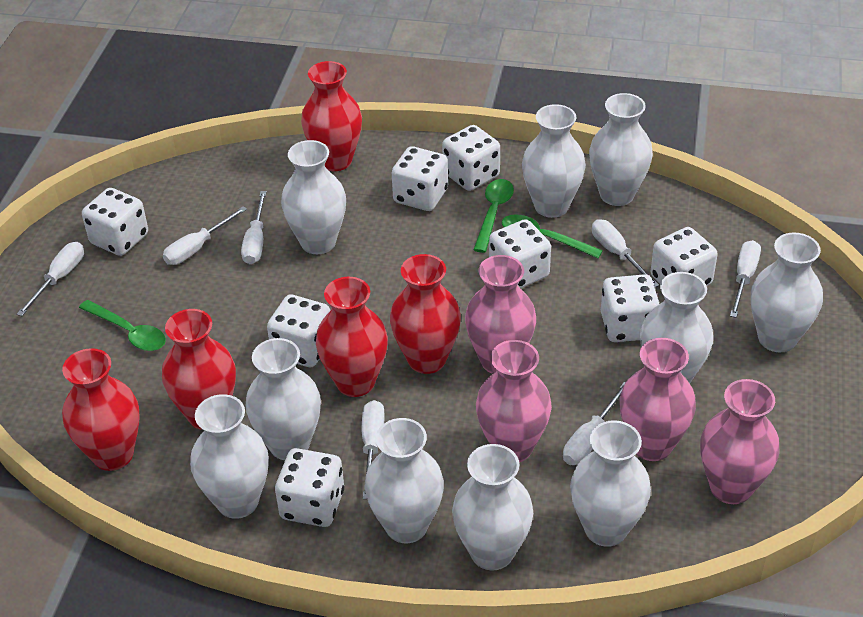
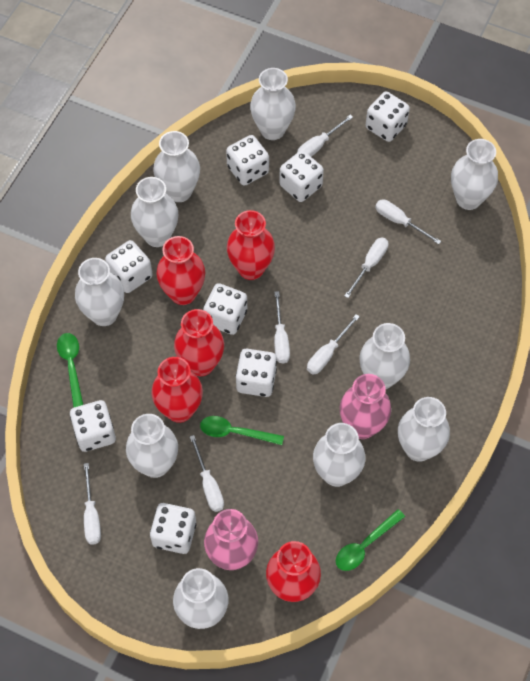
pink vase: 4 -> 2

